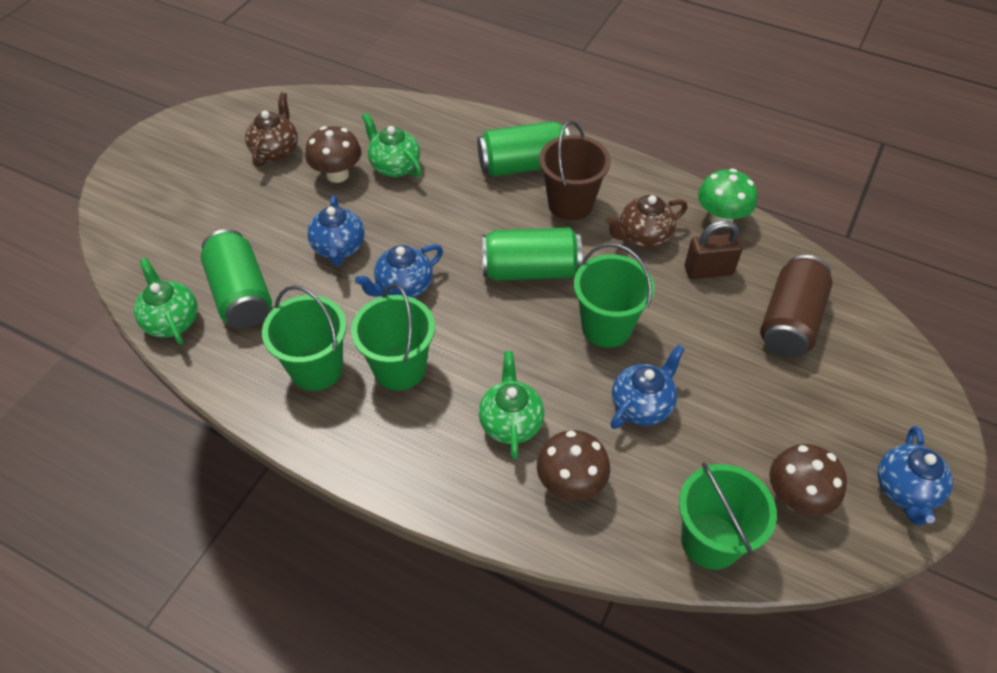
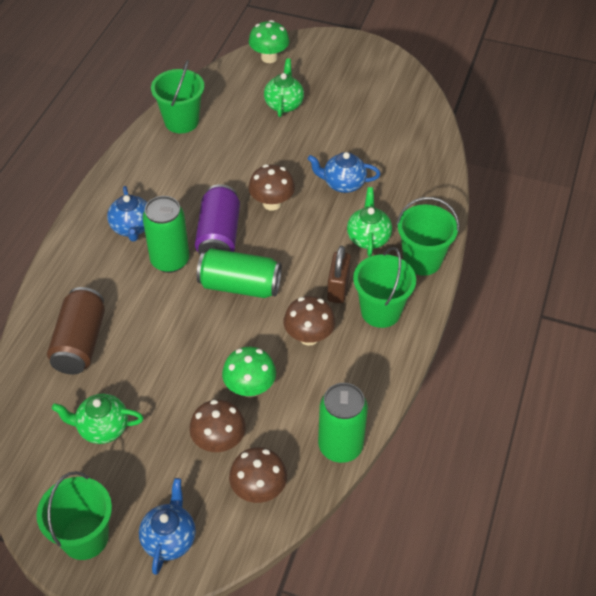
blue teapot: 4 -> 3
brown bucket: 1 -> 0
brown mushroom: 3 -> 4
brown teapot: 2 -> 0
green mushroom: 1 -> 2
purple can: 0 -> 1

